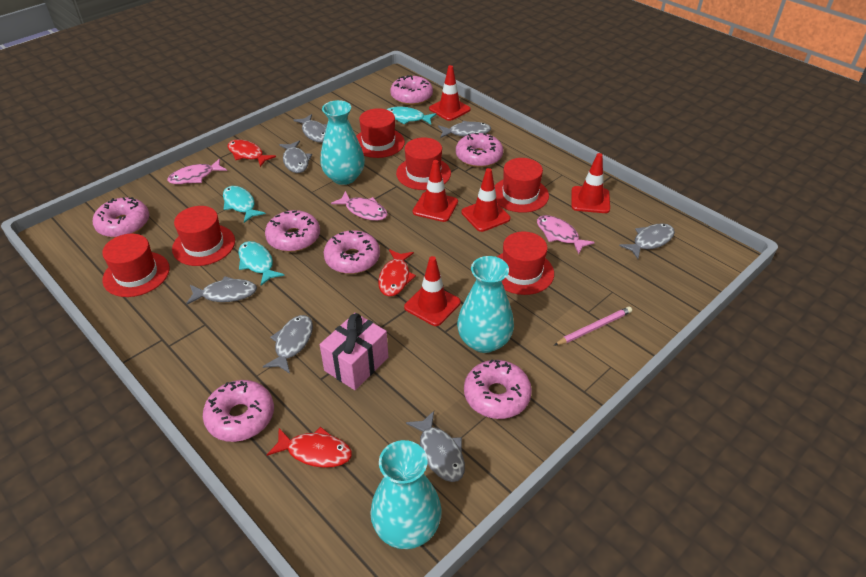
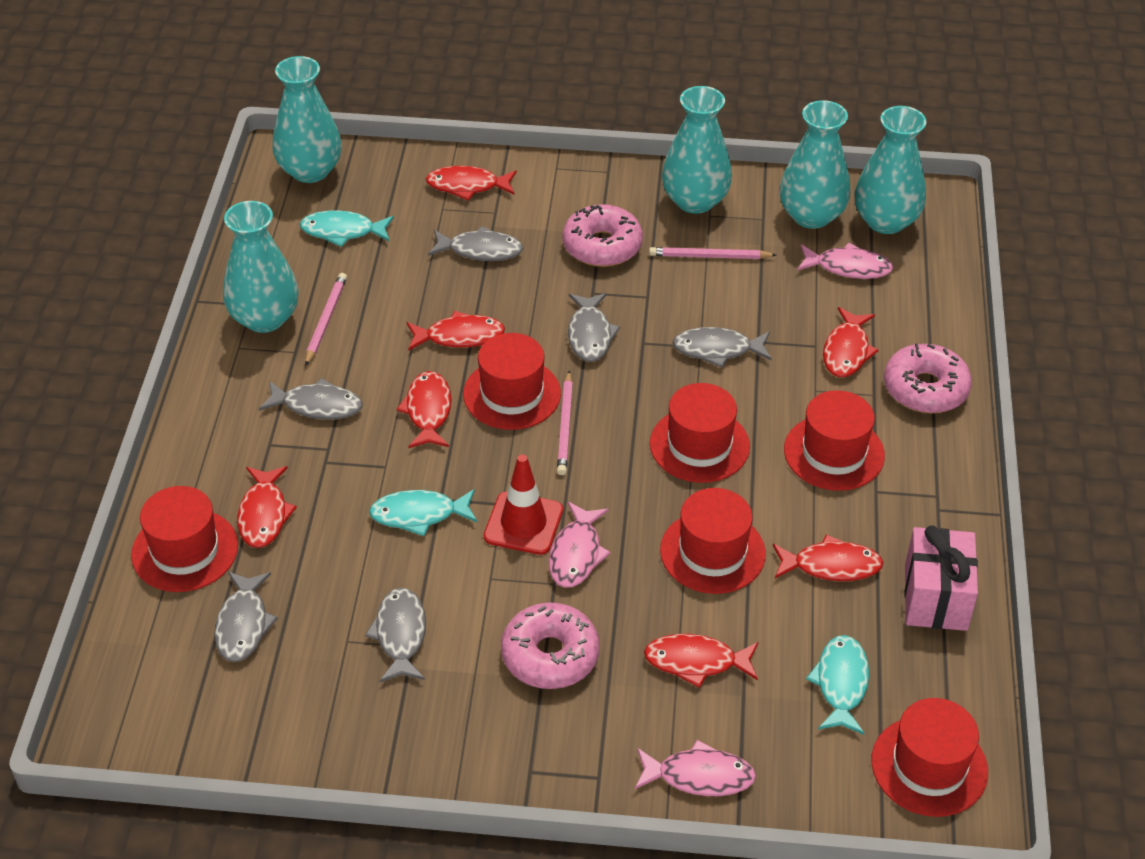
grey fish: 7 -> 6
pink donut: 7 -> 3
pink pencil: 1 -> 3
red fish: 3 -> 7
red traffic cone: 5 -> 1
turquoise vase: 3 -> 5

